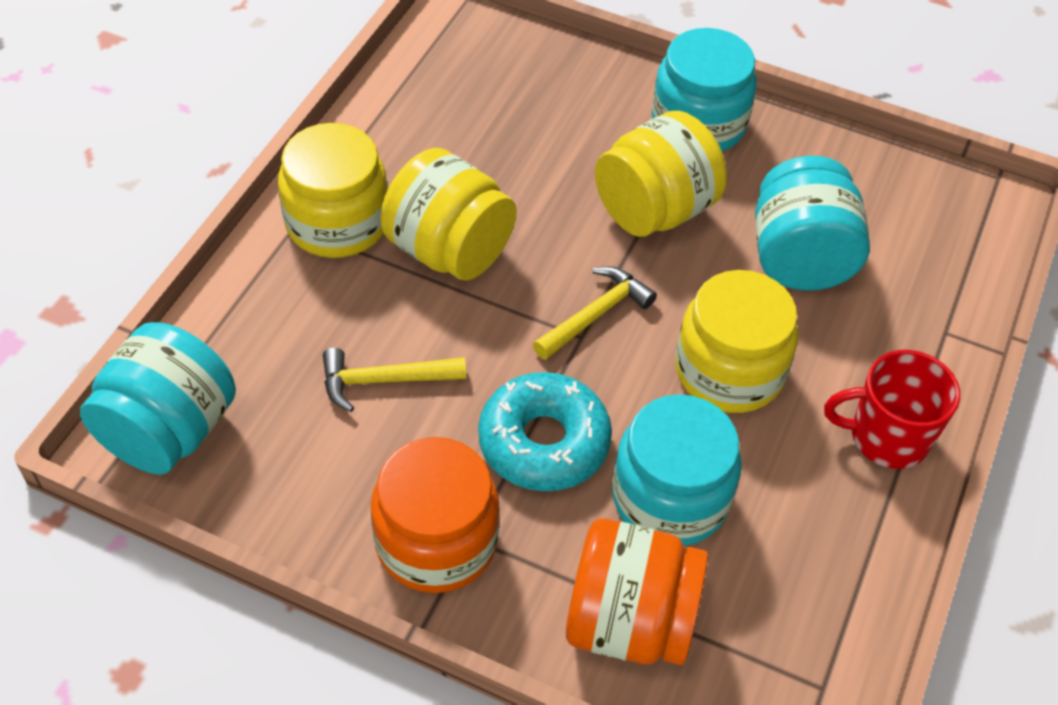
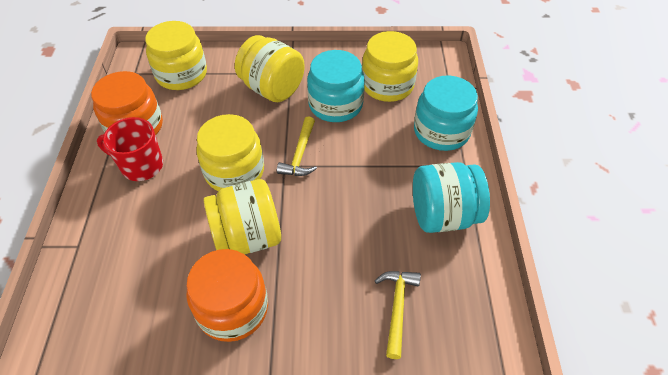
turquoise donut: 1 -> 0
turquoise jar: 4 -> 3
yellow jar: 4 -> 5

